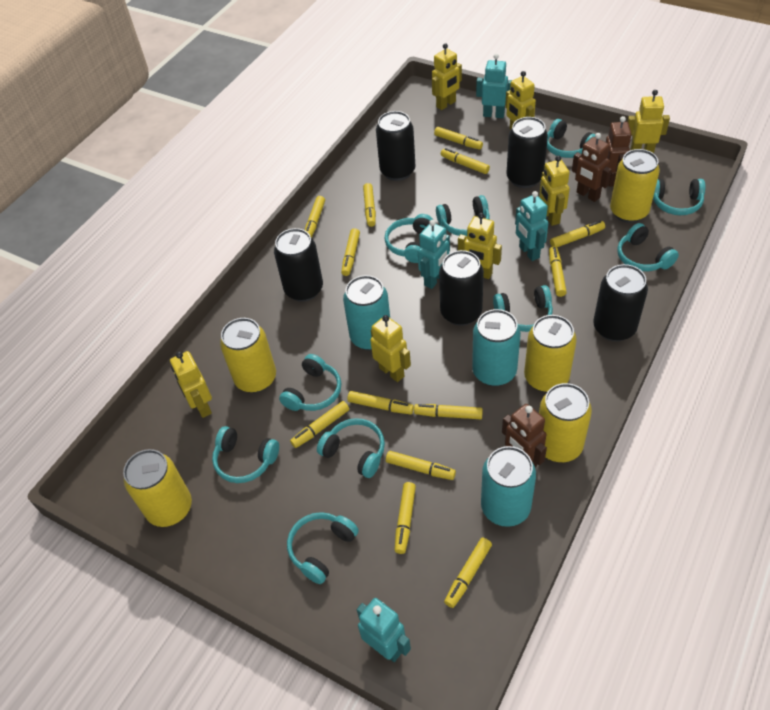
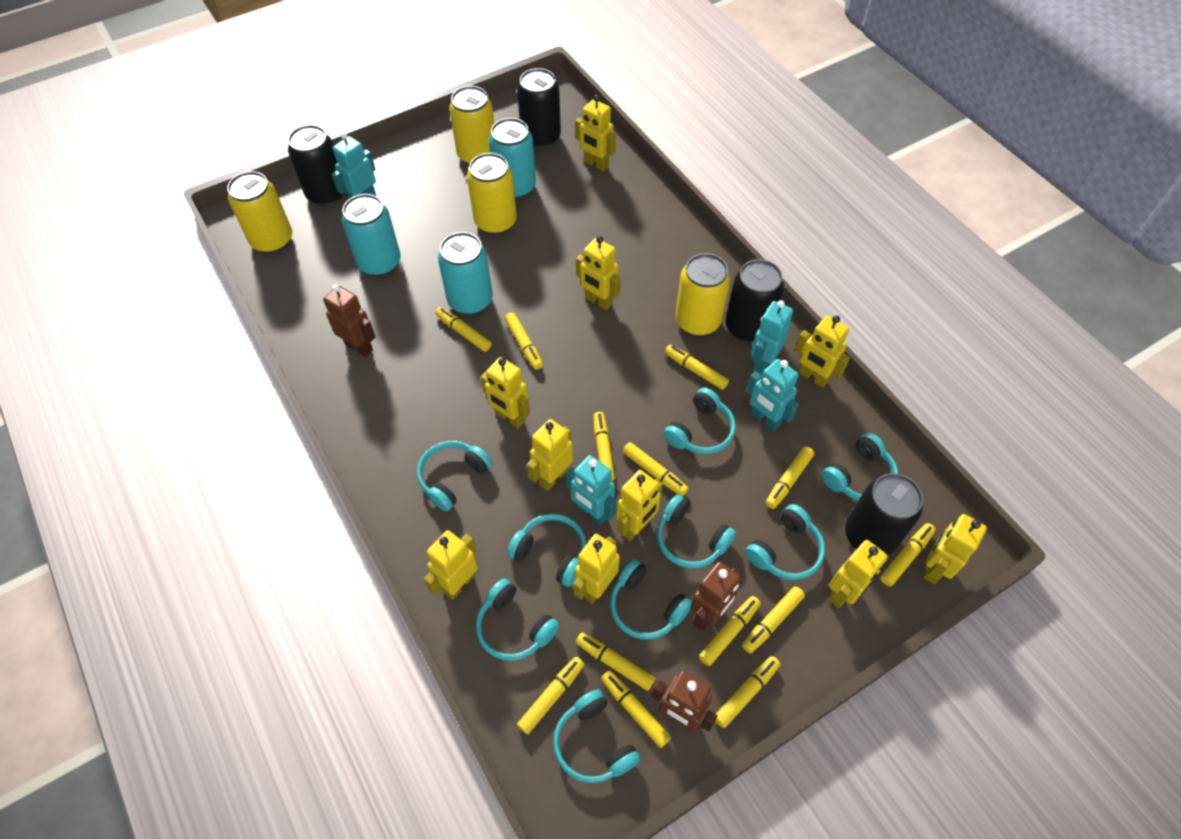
black can: 5 -> 4
turquoise headphones: 10 -> 9
yellow can: 5 -> 4
yellow robot: 7 -> 10

